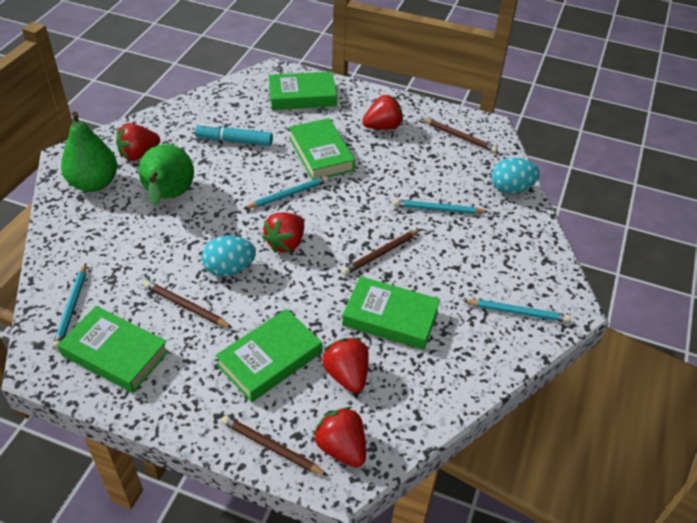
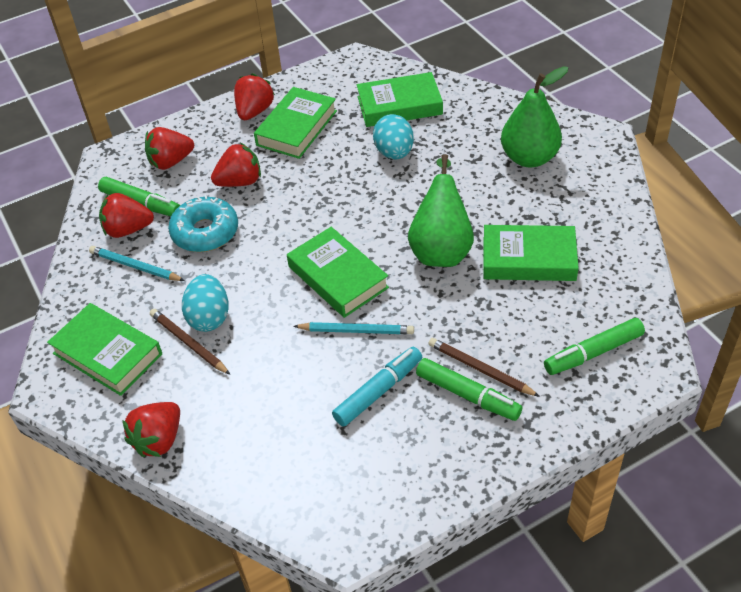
brown pencil: 4 -> 2
green marker: 0 -> 3
turquoise donut: 0 -> 1
turquoise pencil: 4 -> 2

